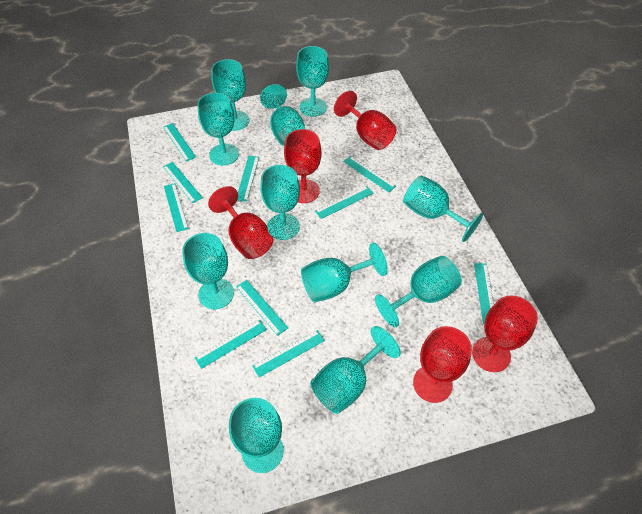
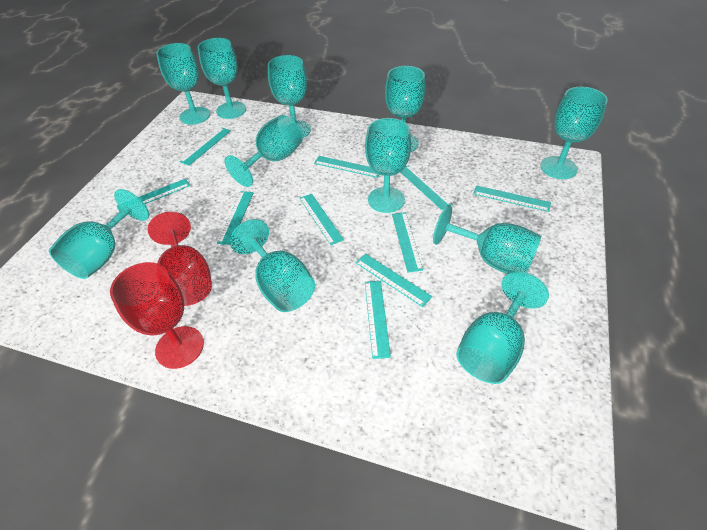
red goblet: 5 -> 2

